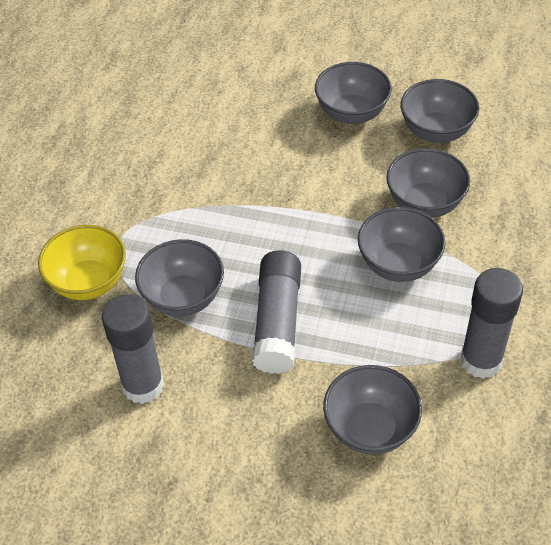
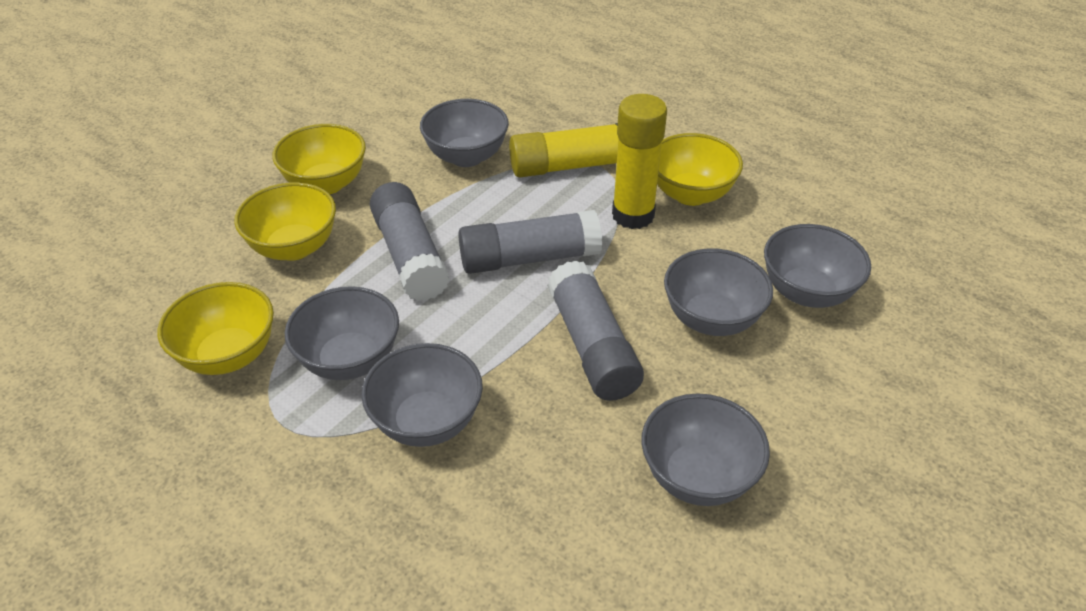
yellow bowl: 1 -> 4
yellow glue stick: 0 -> 2

